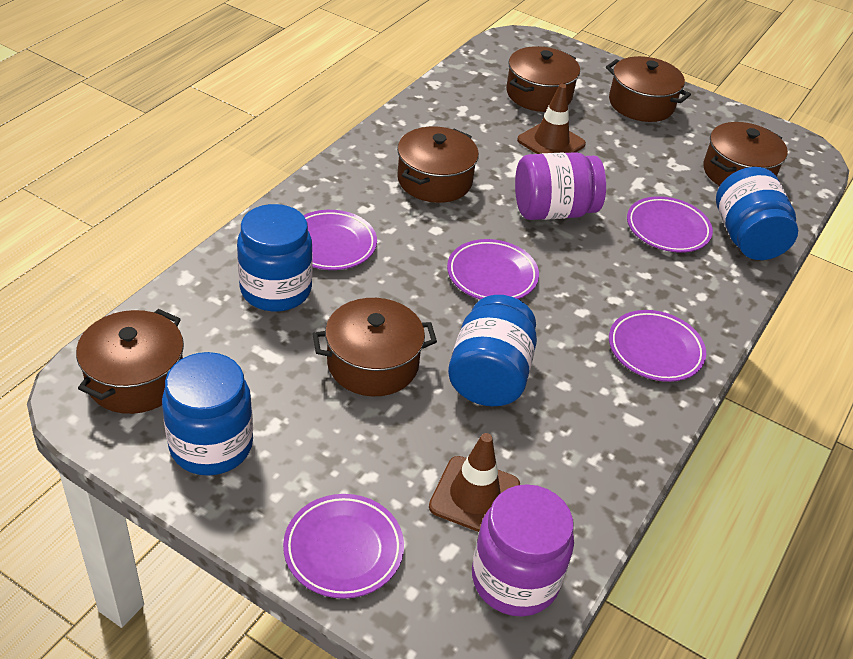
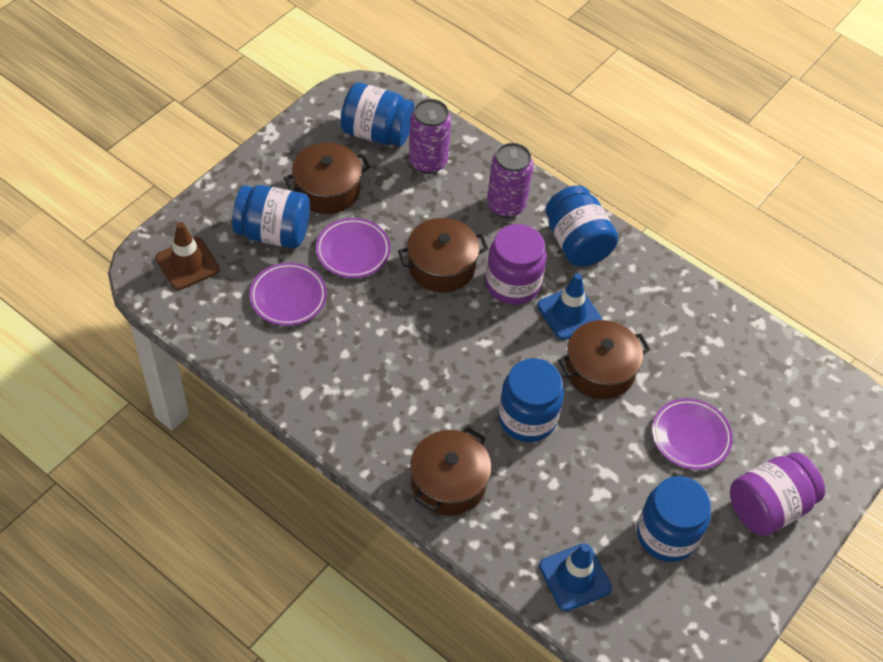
blue jar: 4 -> 5
blue traffic cone: 0 -> 2
brown pot: 6 -> 4
brown traffic cone: 2 -> 1
purple can: 0 -> 2
purple plate: 5 -> 3

